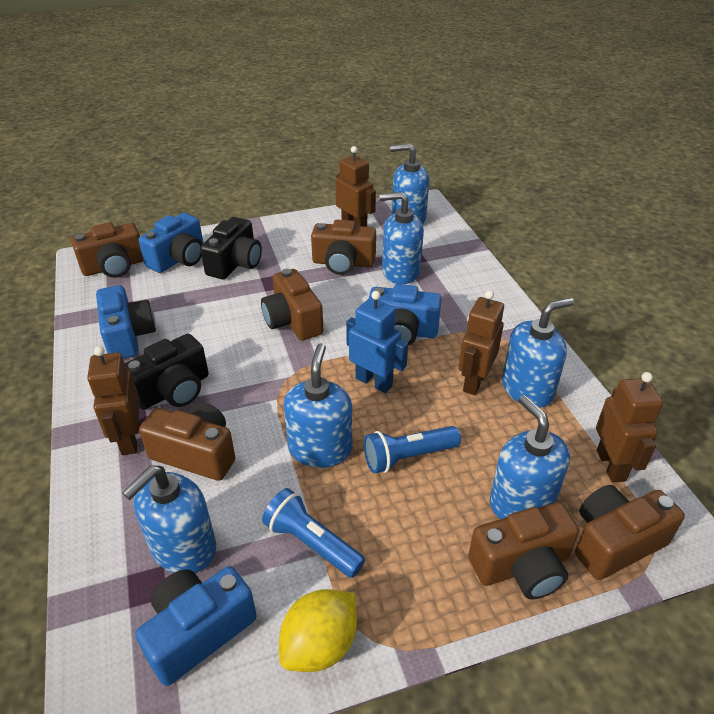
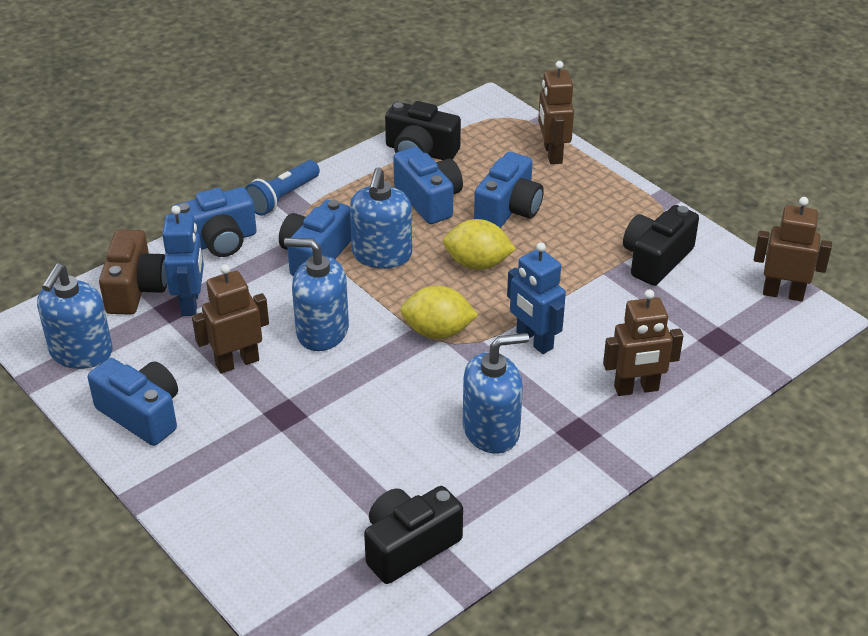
black camera: 2 -> 3
blue camera: 4 -> 5
blue flashlight: 2 -> 1
blue robot: 1 -> 2
blue soap dispenser: 6 -> 4
brown camera: 6 -> 1
yellow lemon: 1 -> 2

